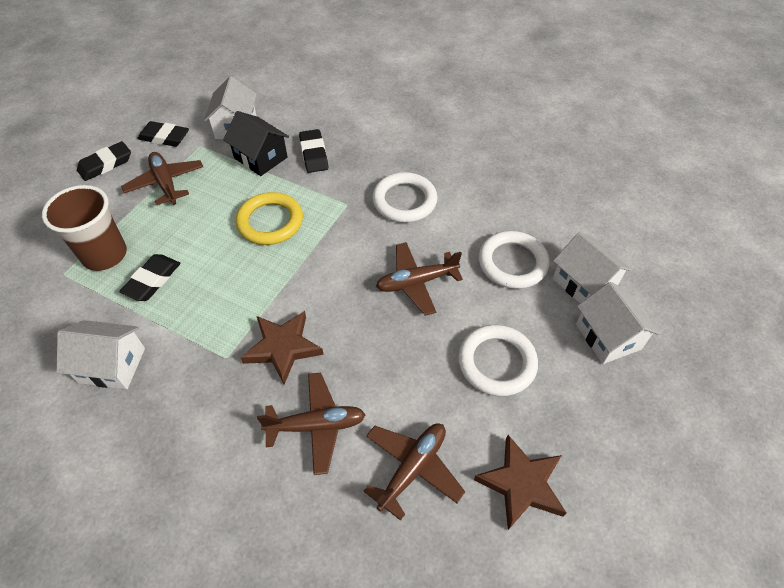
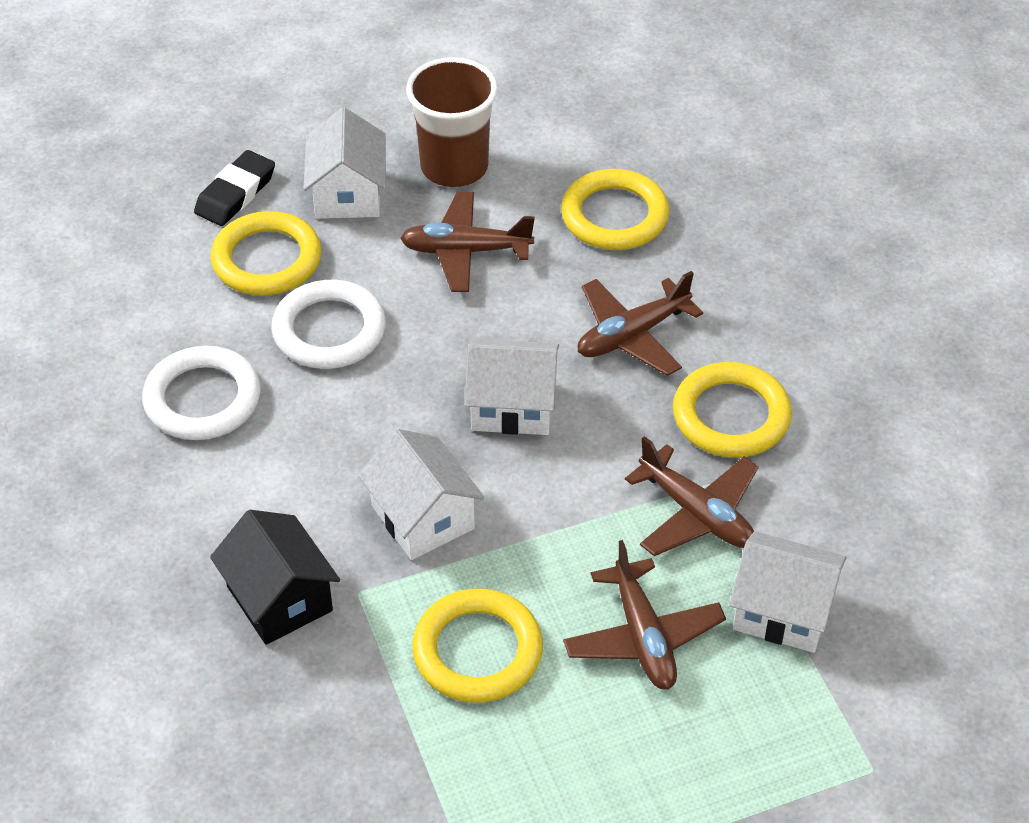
black eraser: 4 -> 1
brown star: 2 -> 0
white ring: 3 -> 2
yellow ring: 1 -> 4

